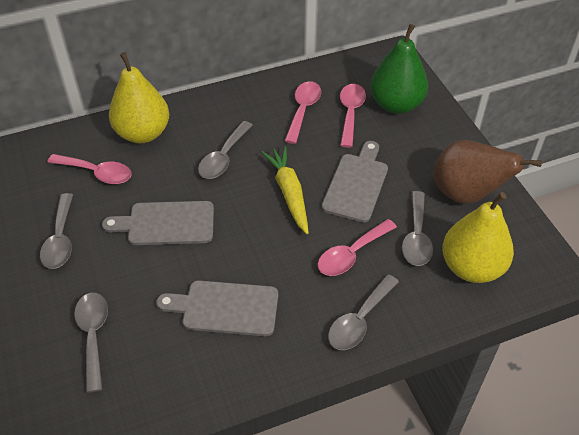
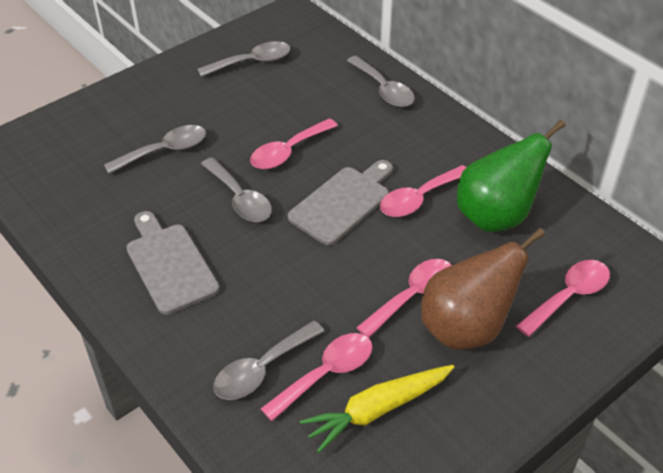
grey cutting board: 3 -> 2
pink spoon: 4 -> 5
yellow pear: 2 -> 0

